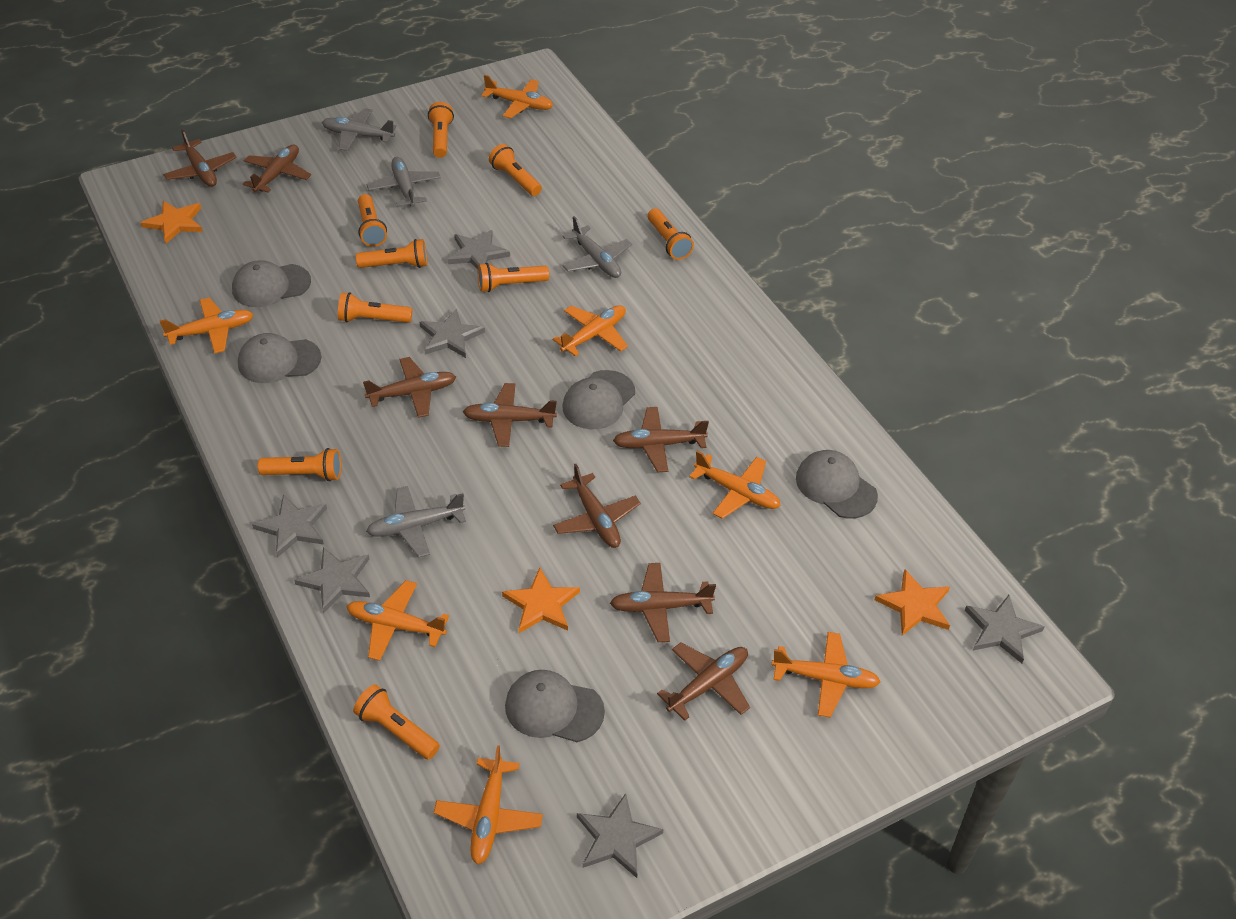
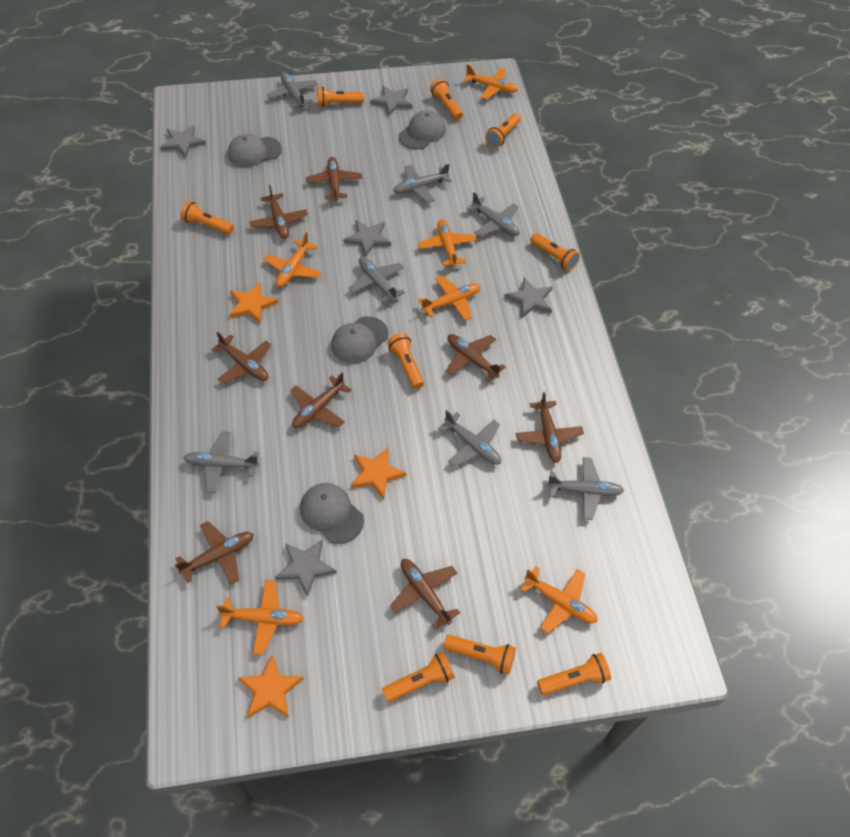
grey cap: 5 -> 4
grey plane: 4 -> 7
grey star: 6 -> 5
orange plane: 7 -> 6

